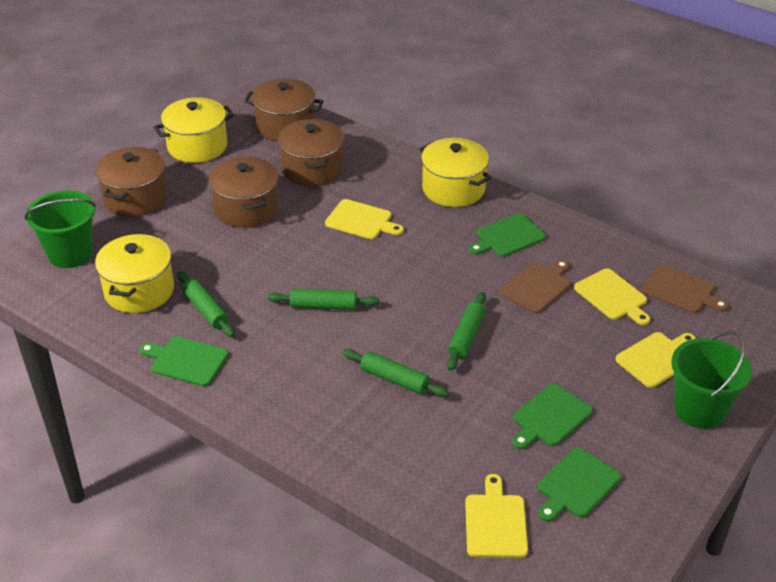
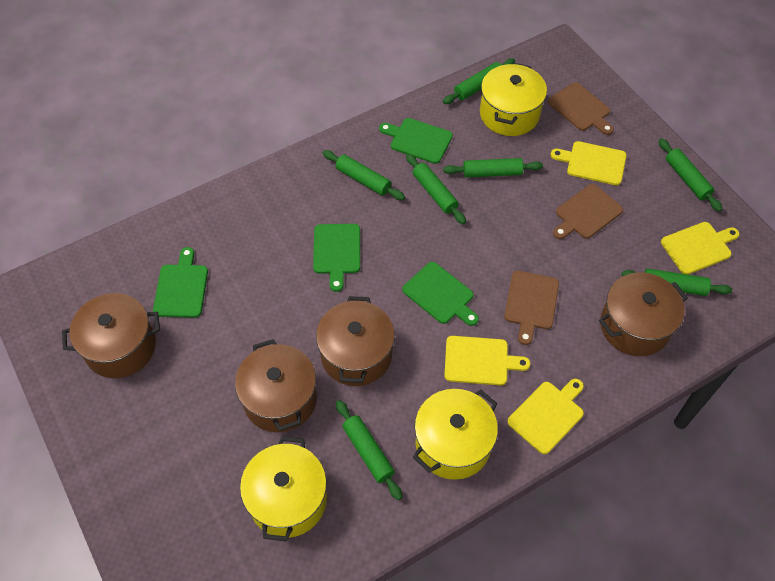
brown cutting board: 2 -> 3
green bucket: 2 -> 0
green rolling pin: 4 -> 7

